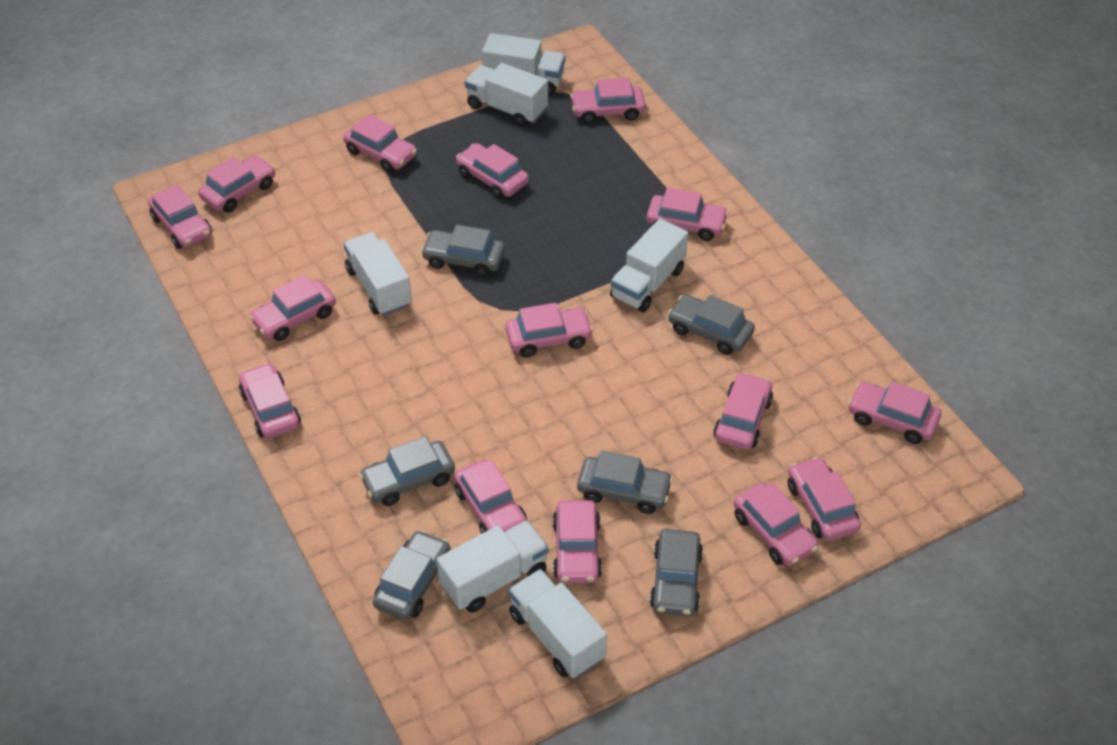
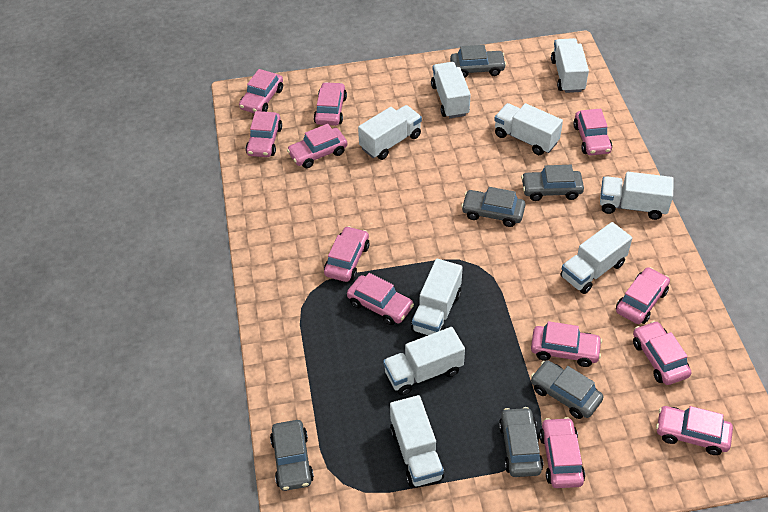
pink car: 15 -> 12
white truck: 6 -> 9

